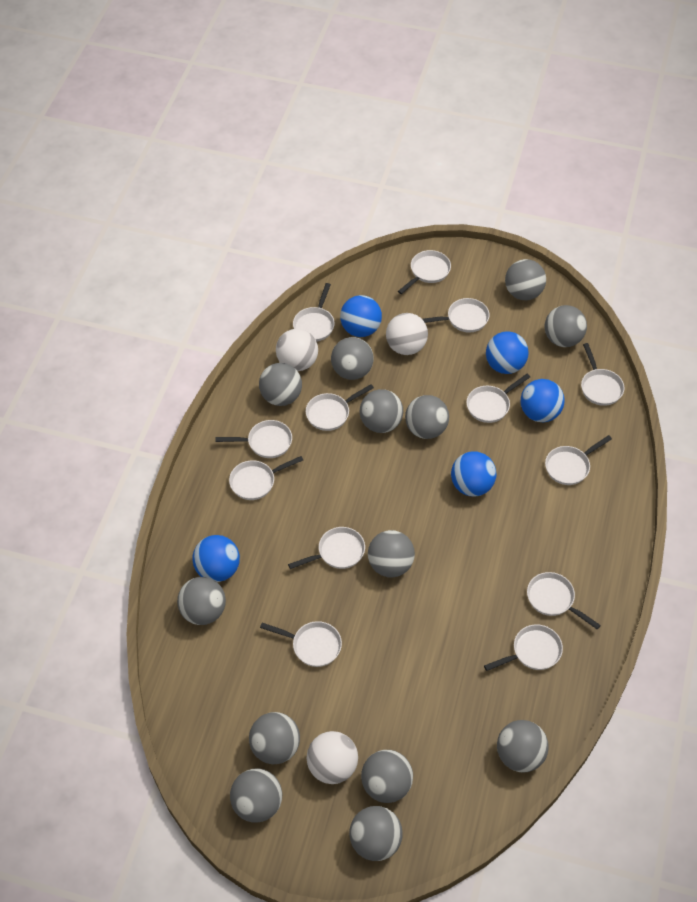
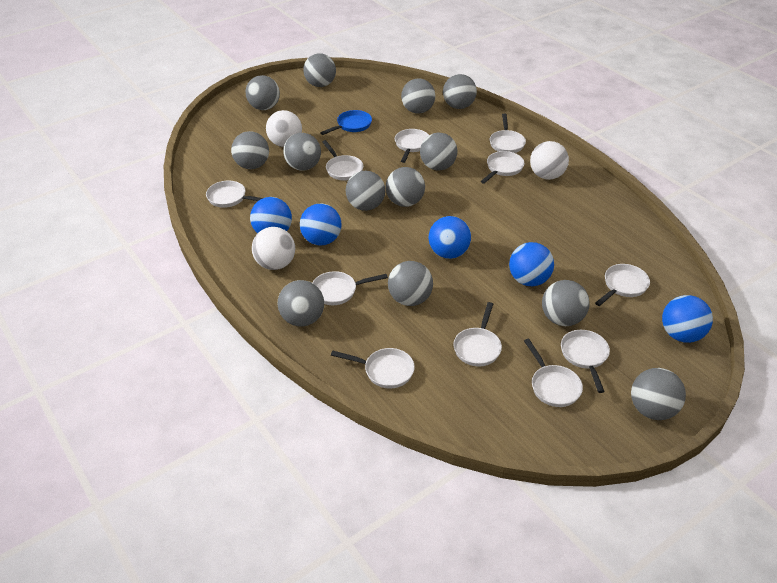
blue pan: 0 -> 1
white pan: 13 -> 11

